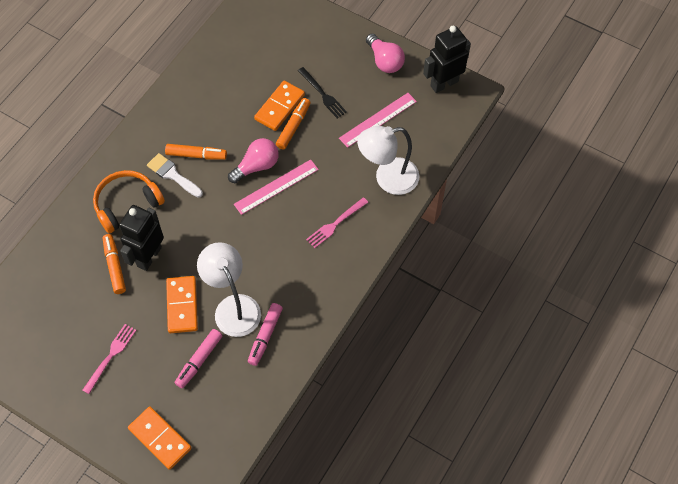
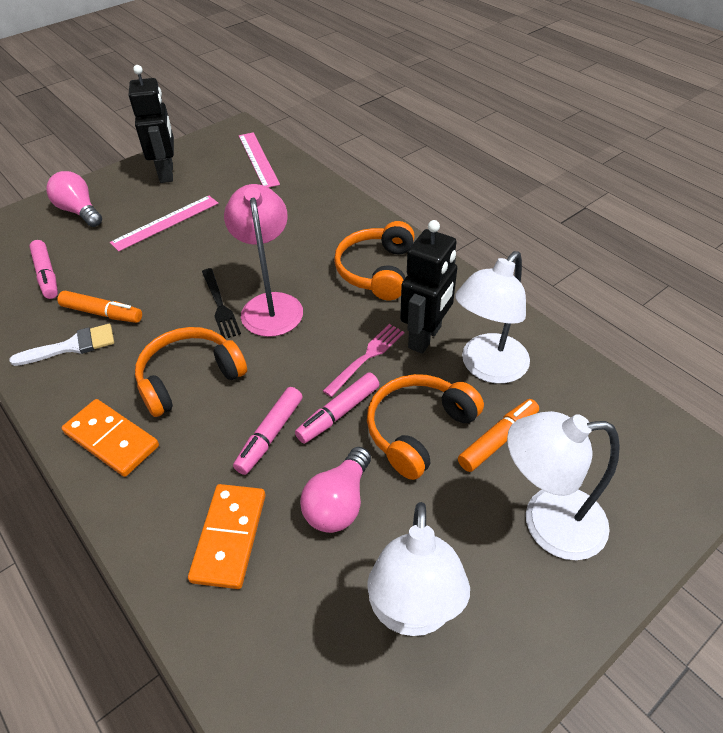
orange domino: 3 -> 2
orange headphones: 1 -> 3
orange marker: 3 -> 2
pink fork: 2 -> 1
pink lamp: 0 -> 1
pink marker: 2 -> 3
white lamp: 2 -> 3

